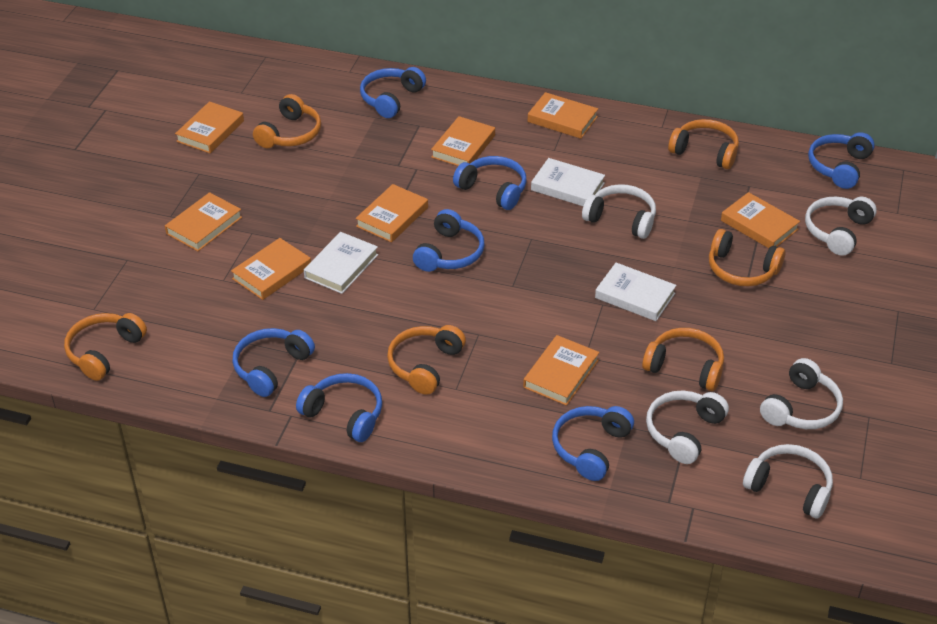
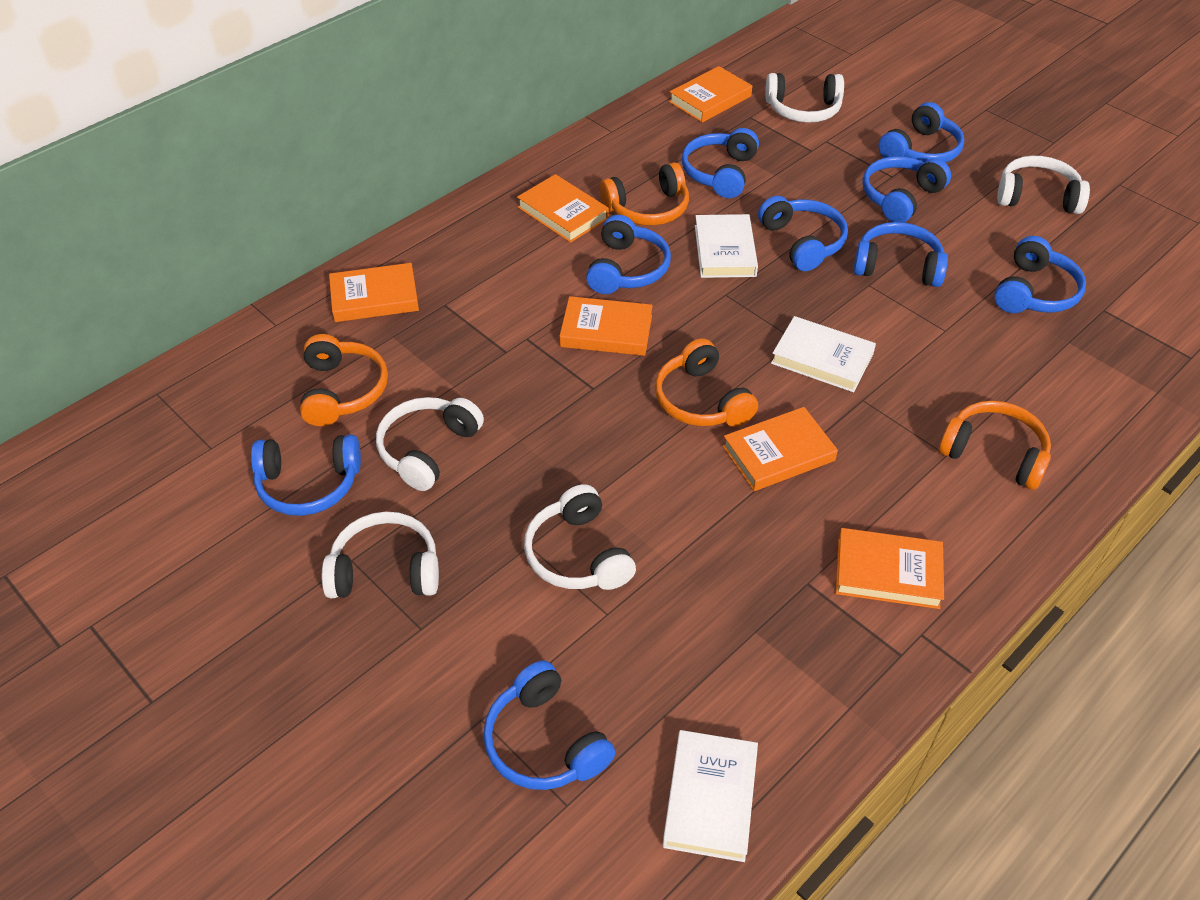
blue headphones: 7 -> 9
orange book: 8 -> 6
orange headphones: 6 -> 4

